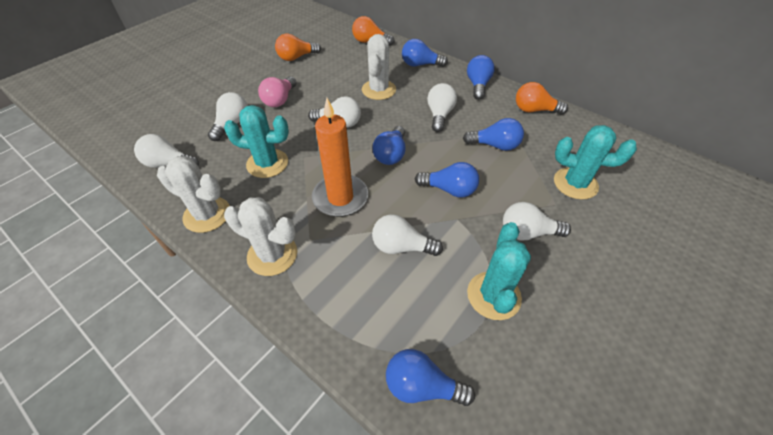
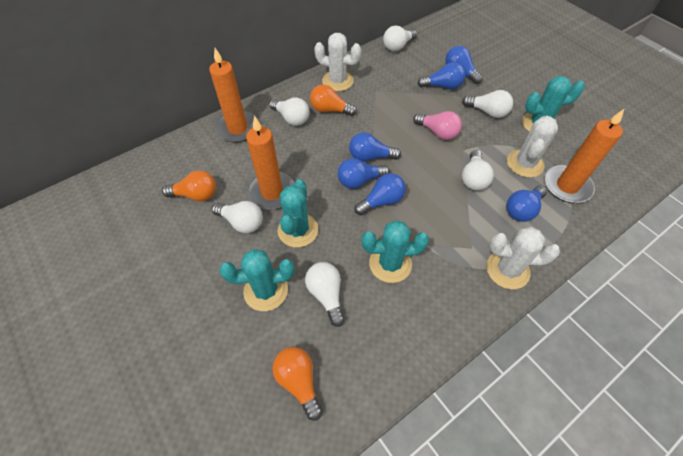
orange candle: 1 -> 3
turquoise cactus: 3 -> 4

